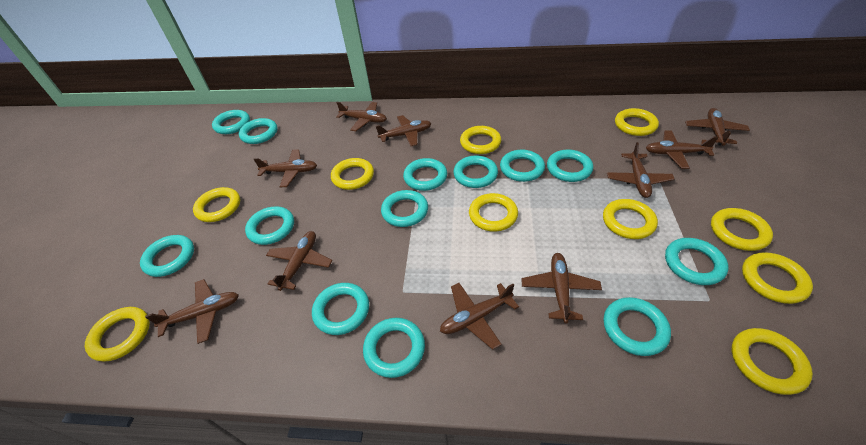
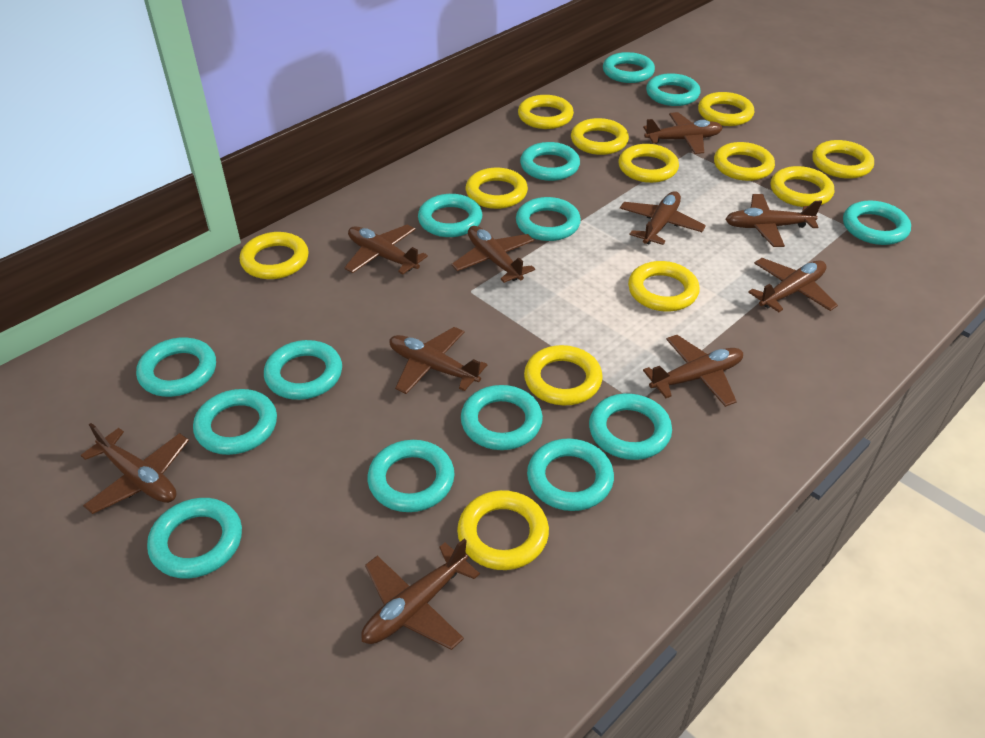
turquoise ring: 13 -> 14
yellow ring: 10 -> 12

